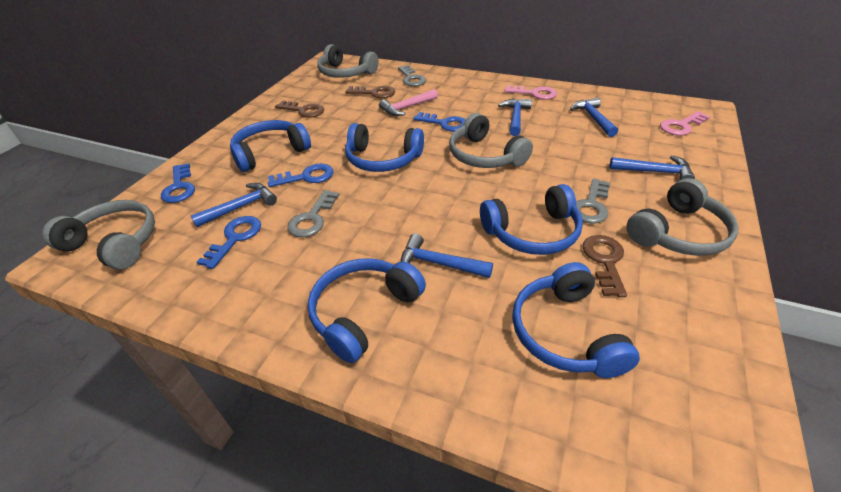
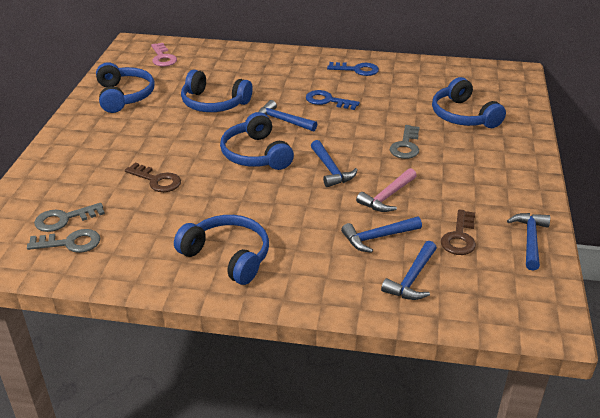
blue key: 4 -> 2
brown key: 3 -> 2
grey headphones: 4 -> 0
pink key: 2 -> 1

